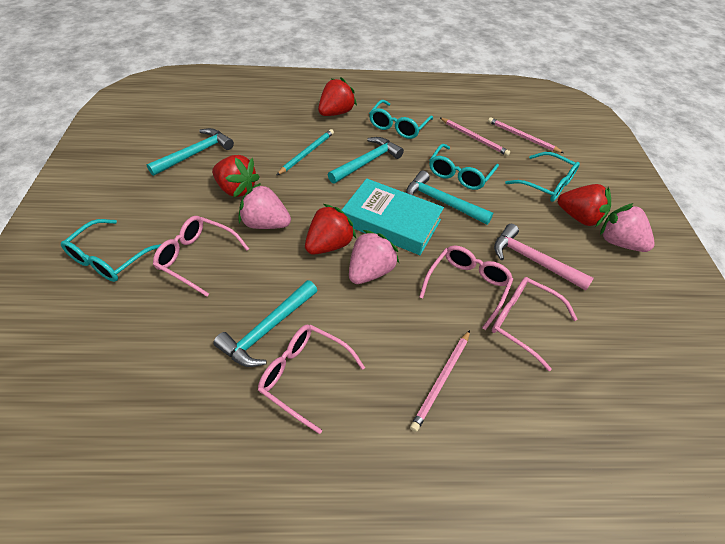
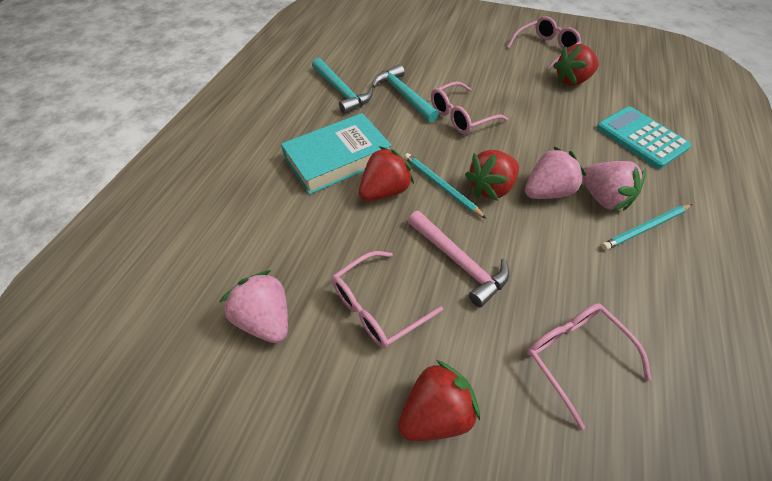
pink pencil: 3 -> 0
turquoise calculator: 0 -> 1
turquoise glasses: 4 -> 0
turquoise hammer: 4 -> 2
turquoise pencil: 1 -> 2

